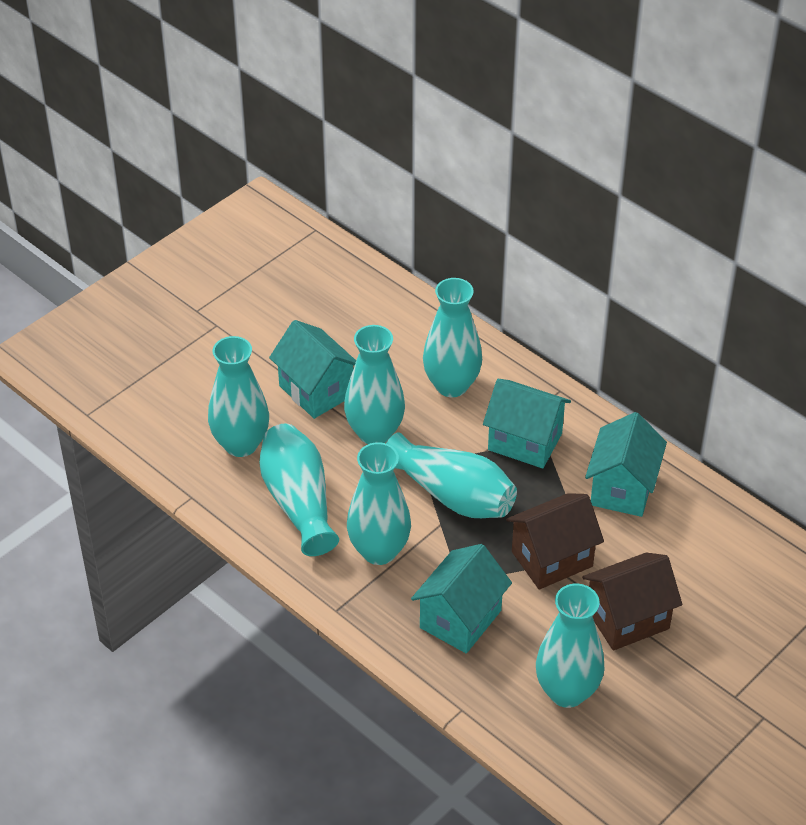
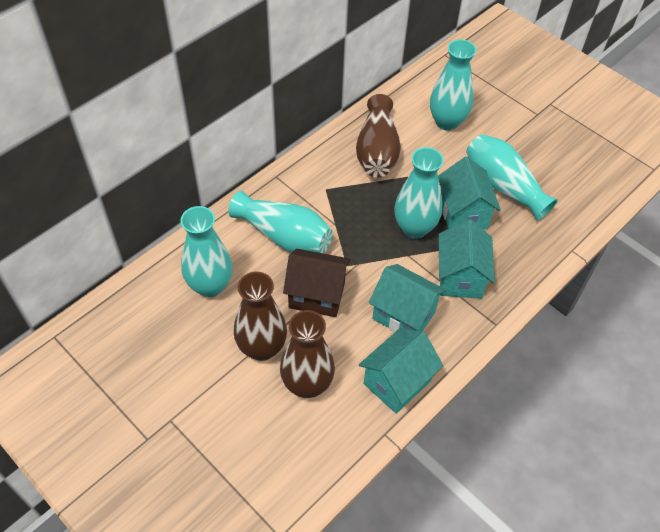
brown house: 2 -> 1
brown vase: 0 -> 3
turquoise vase: 7 -> 5

